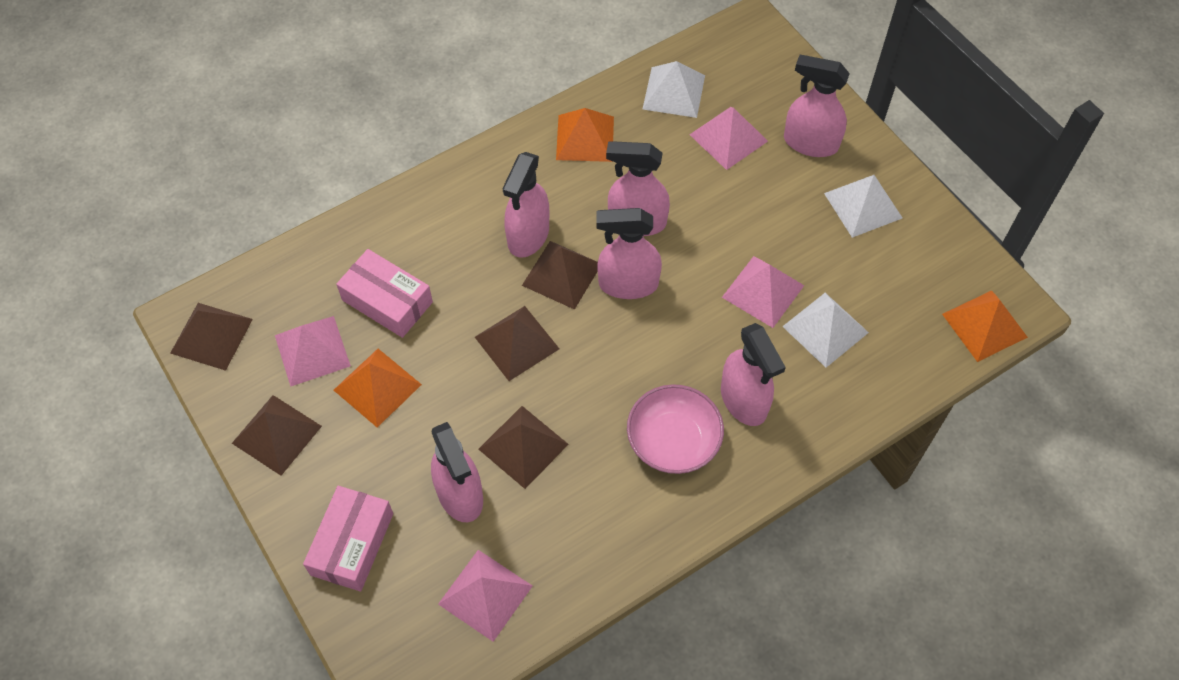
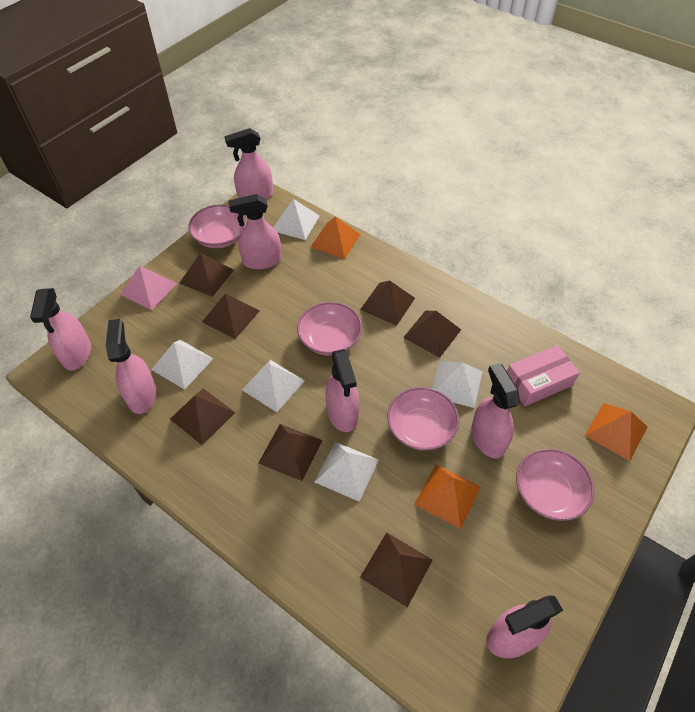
brown pyramid: 5 -> 7
pink bowl: 1 -> 4
pink box: 2 -> 1
pink pyramid: 4 -> 1
pink spray bottle: 6 -> 7
white pyramid: 3 -> 5

